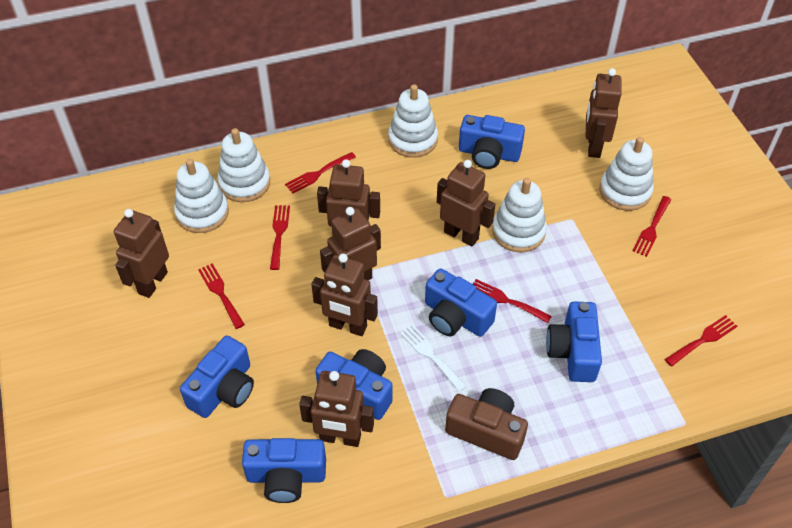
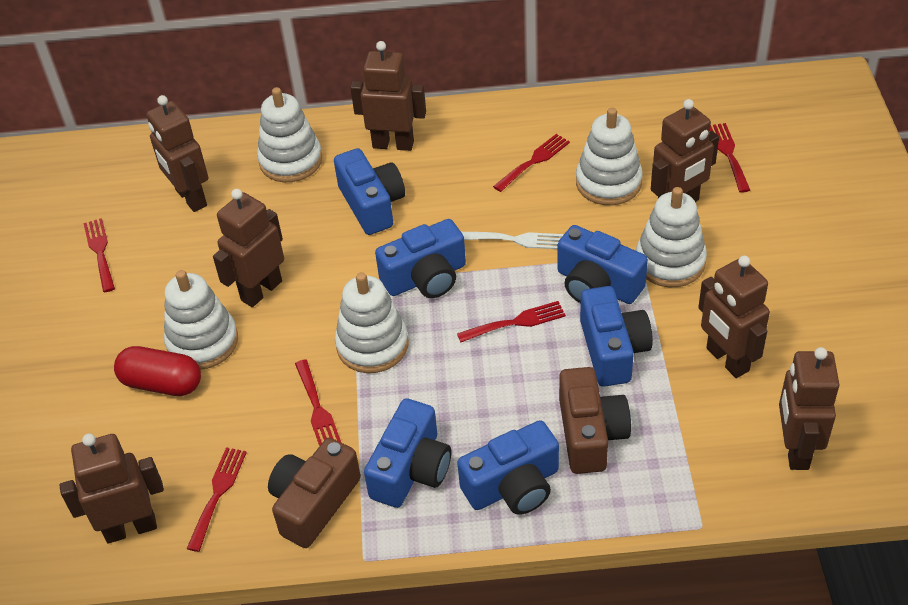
brown camera: 1 -> 2
red capsule: 0 -> 1

